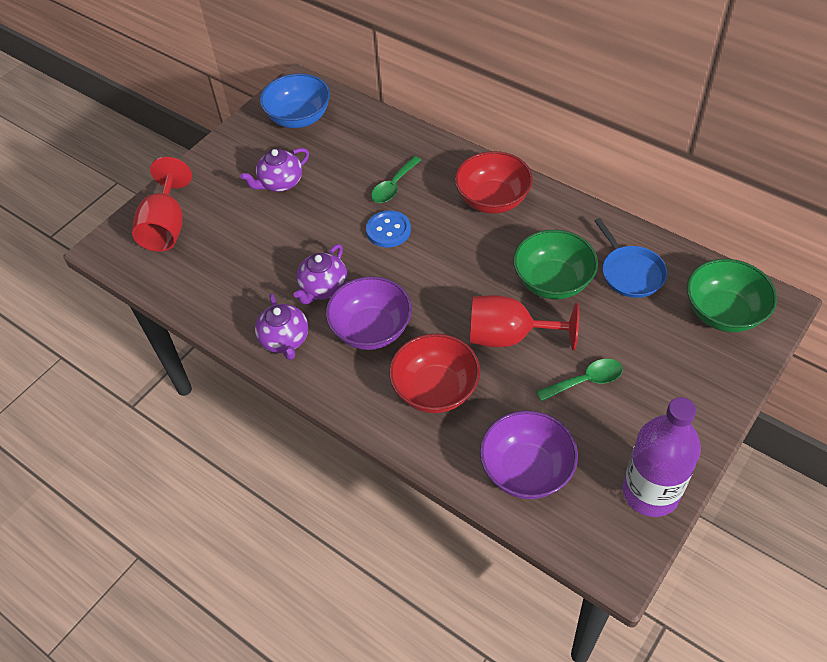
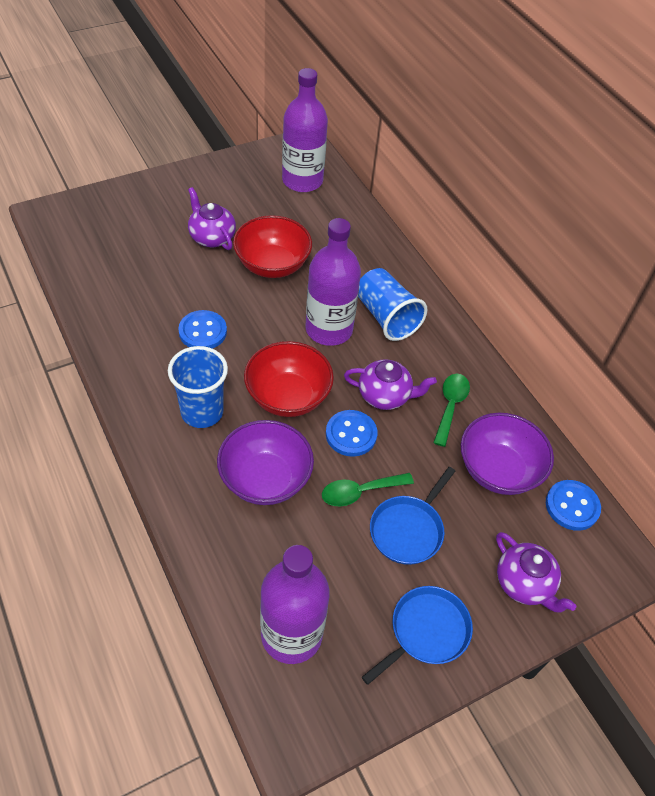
blue bowl: 1 -> 0
blue button: 1 -> 3
blue cup: 0 -> 2
blue pan: 1 -> 2
green bowl: 2 -> 0
purple bottle: 1 -> 3
red goblet: 2 -> 0

